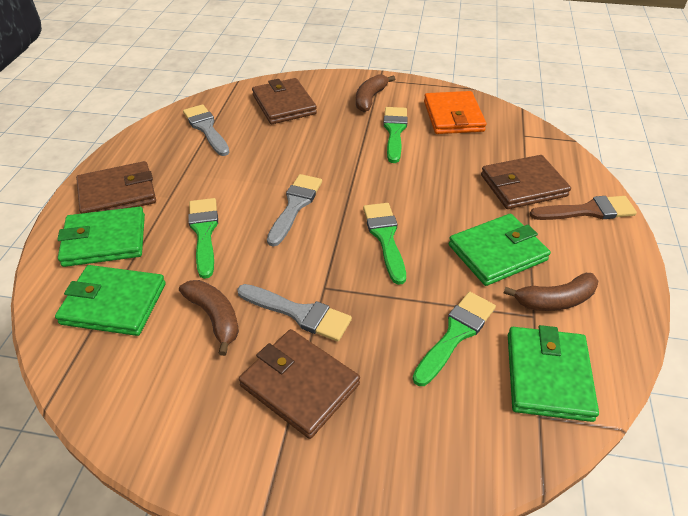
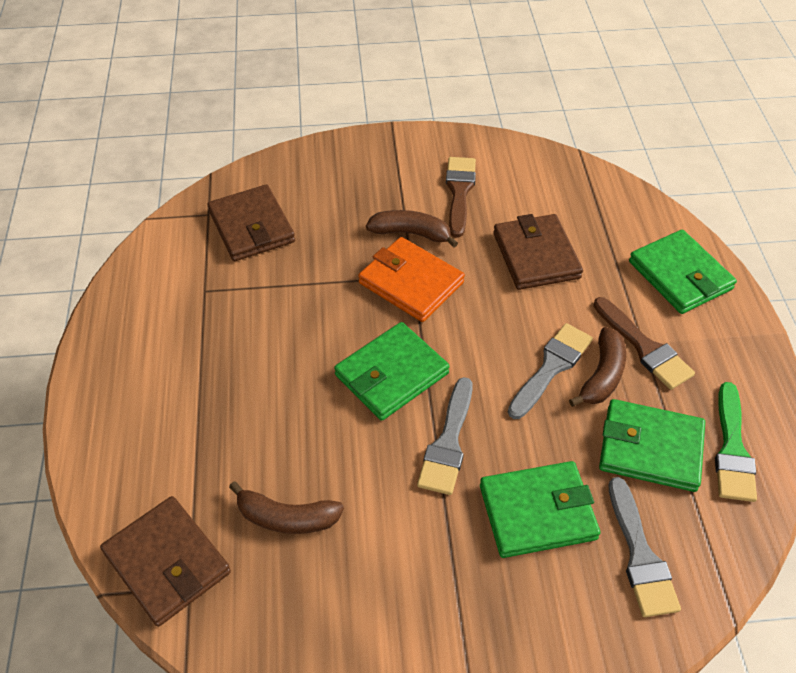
brown brush: 1 -> 2
brown wallet: 4 -> 3
green brush: 4 -> 1

